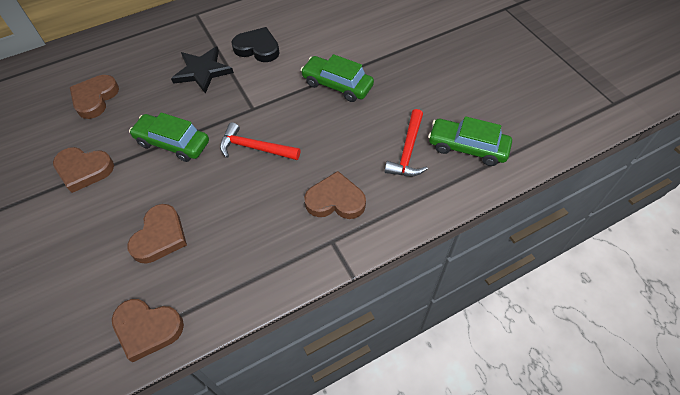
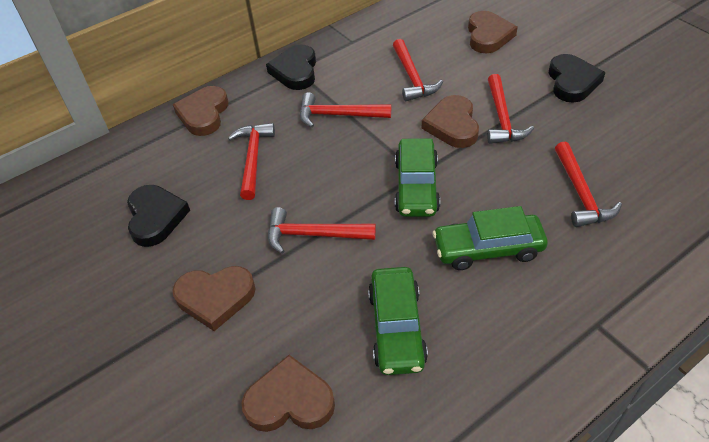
black heart: 1 -> 3
black star: 1 -> 0
red hammer: 2 -> 6

